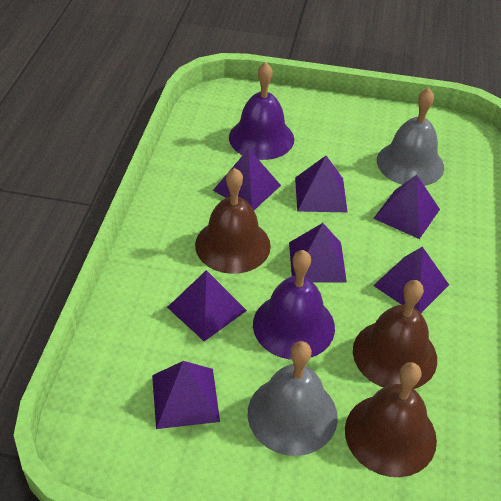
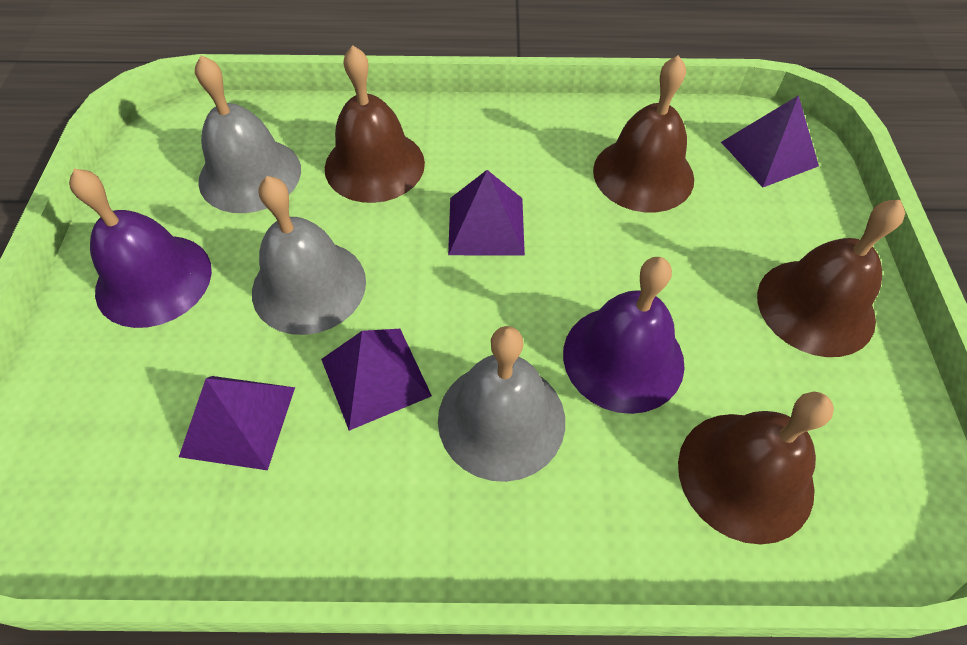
brown bell: 3 -> 4
grey bell: 2 -> 3
purple pyramid: 7 -> 4

